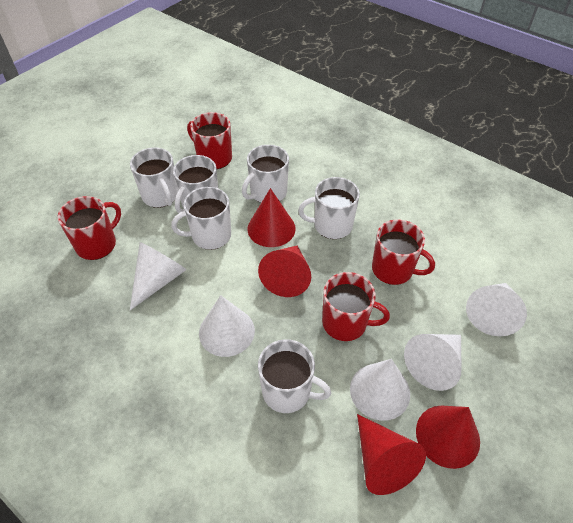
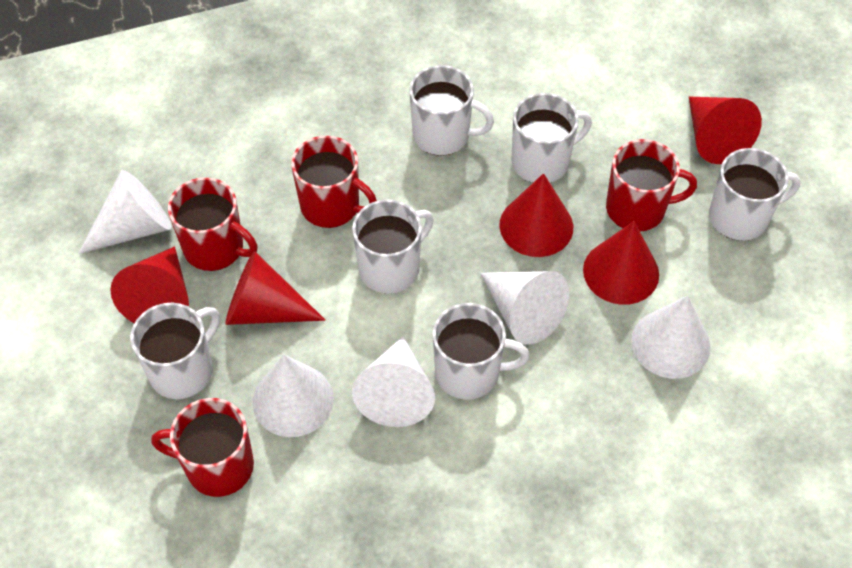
red cone: 4 -> 5

